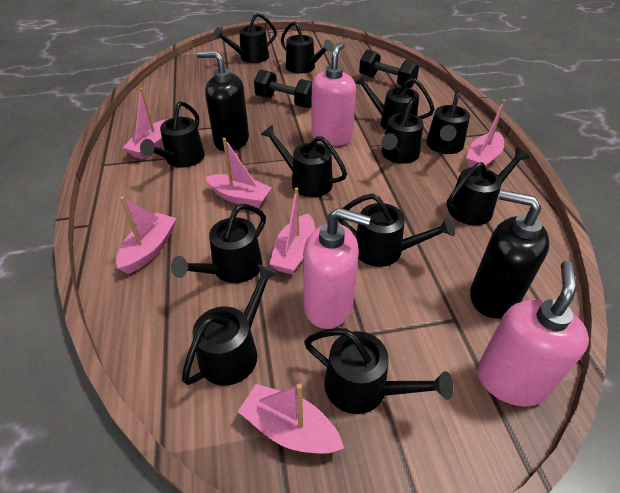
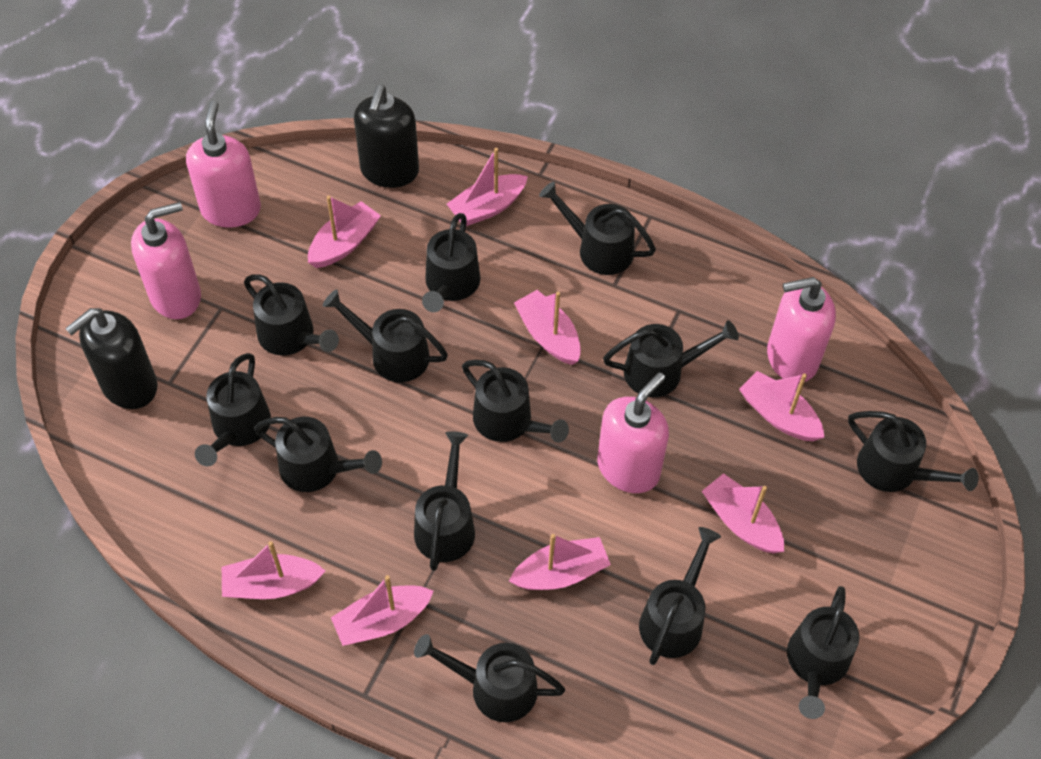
black dumbbell: 2 -> 0
black watering can: 12 -> 13
pink boat: 6 -> 8
pink soap dispenser: 3 -> 4

